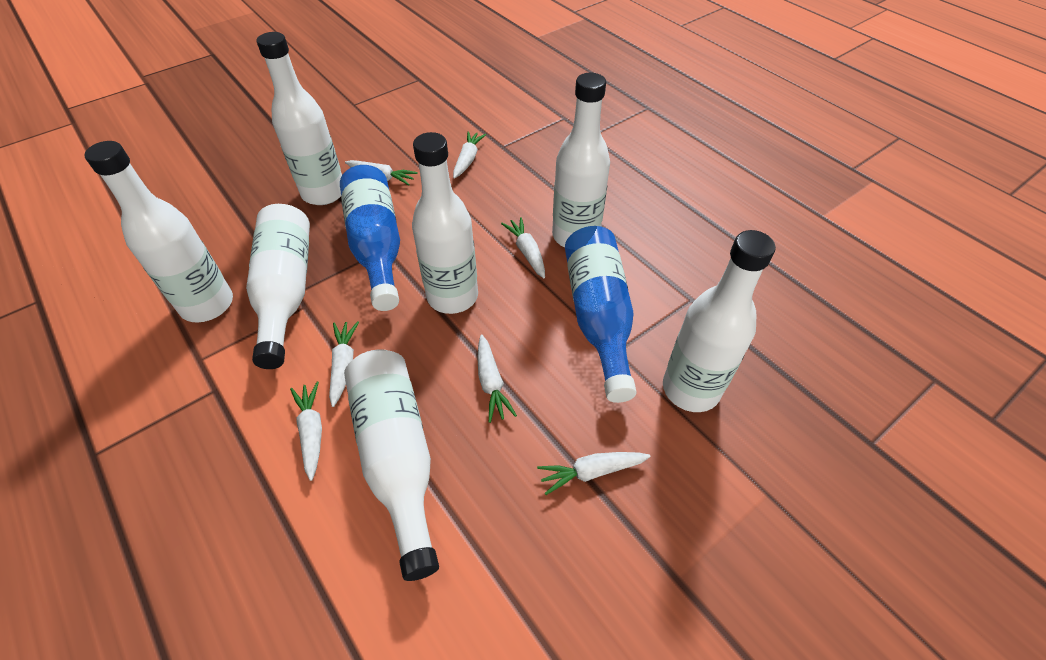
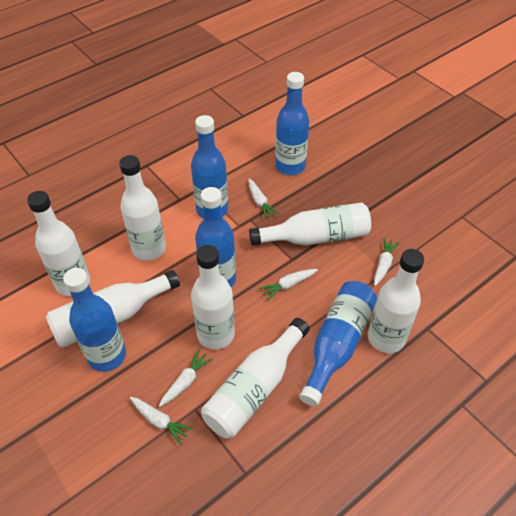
blue bottle: 2 -> 5
white carrot: 7 -> 5

